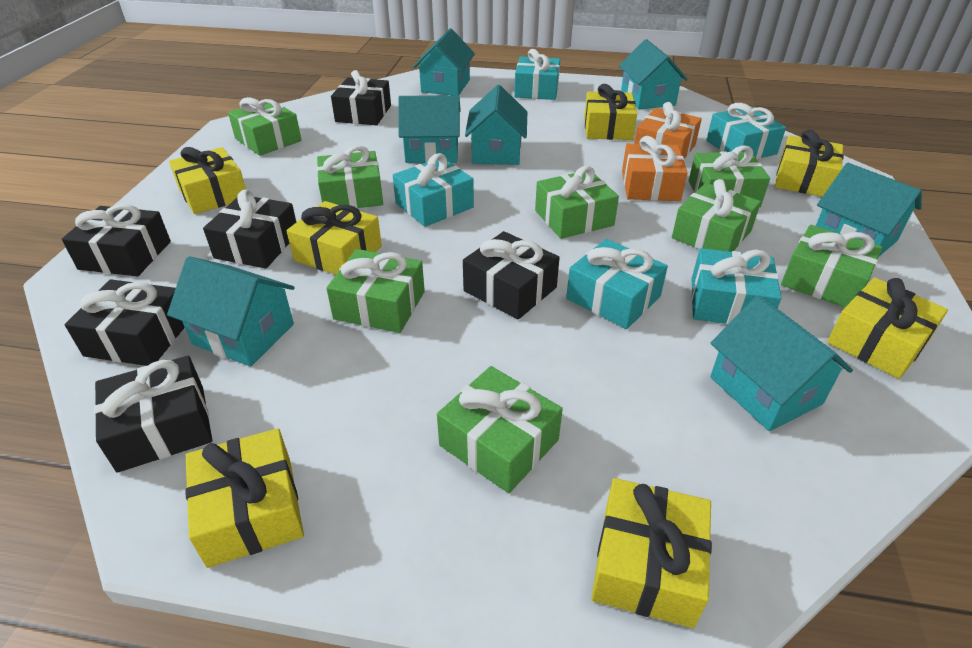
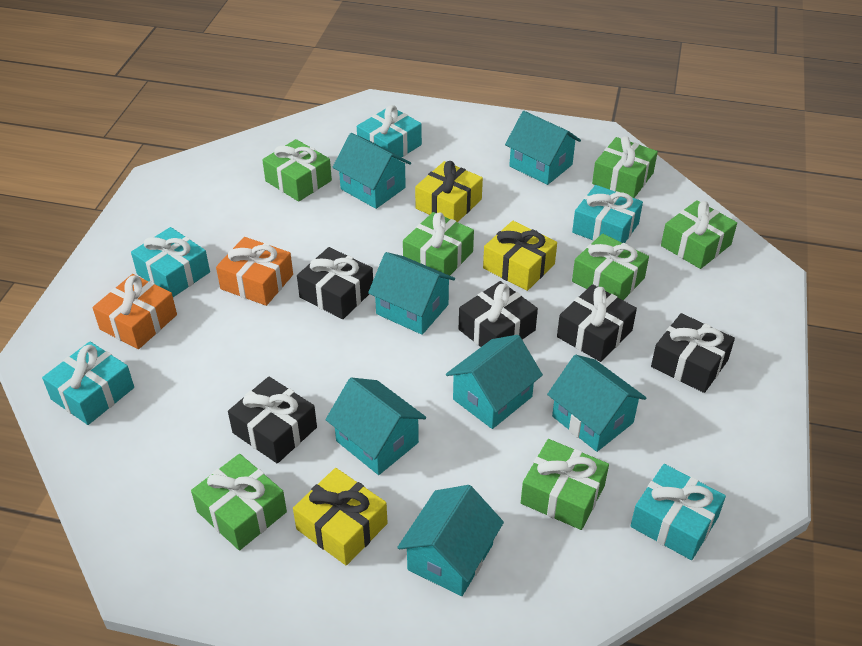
black gift: 6 -> 5
green gift: 8 -> 7
yellow gift: 7 -> 3

